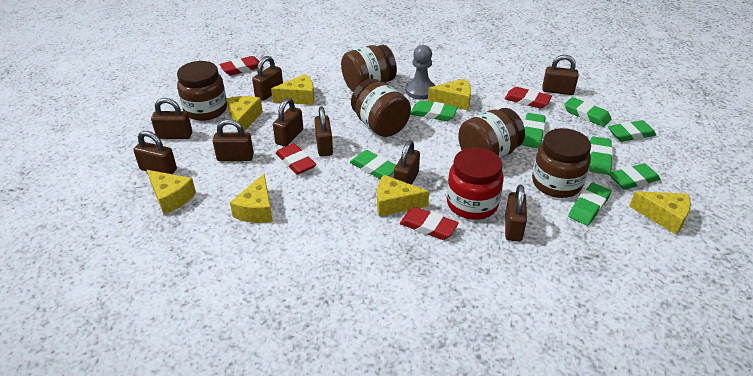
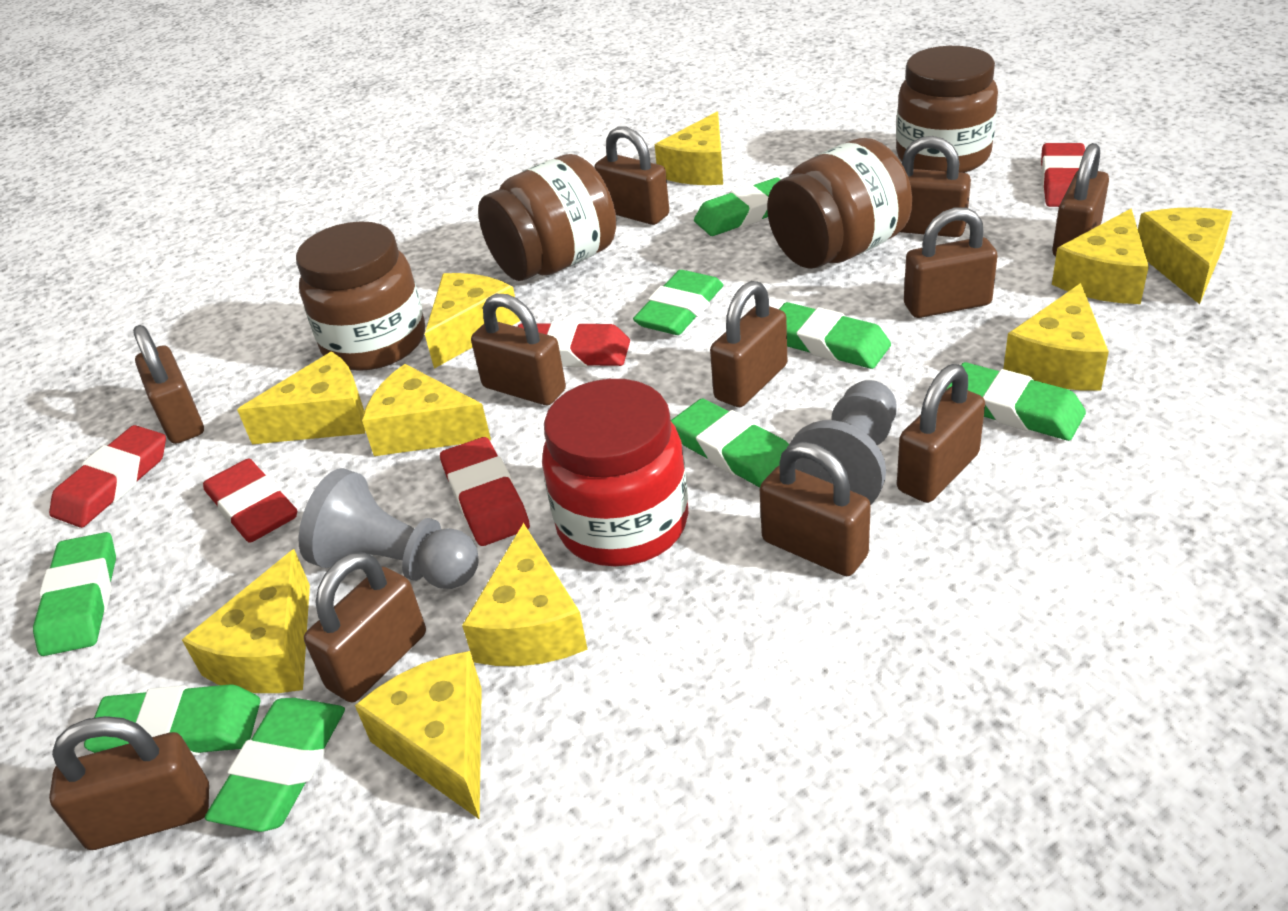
brown jar: 5 -> 4
brown padlock: 9 -> 11
grey pawn: 1 -> 2
red eraser: 4 -> 5
yellow cheese: 7 -> 10

